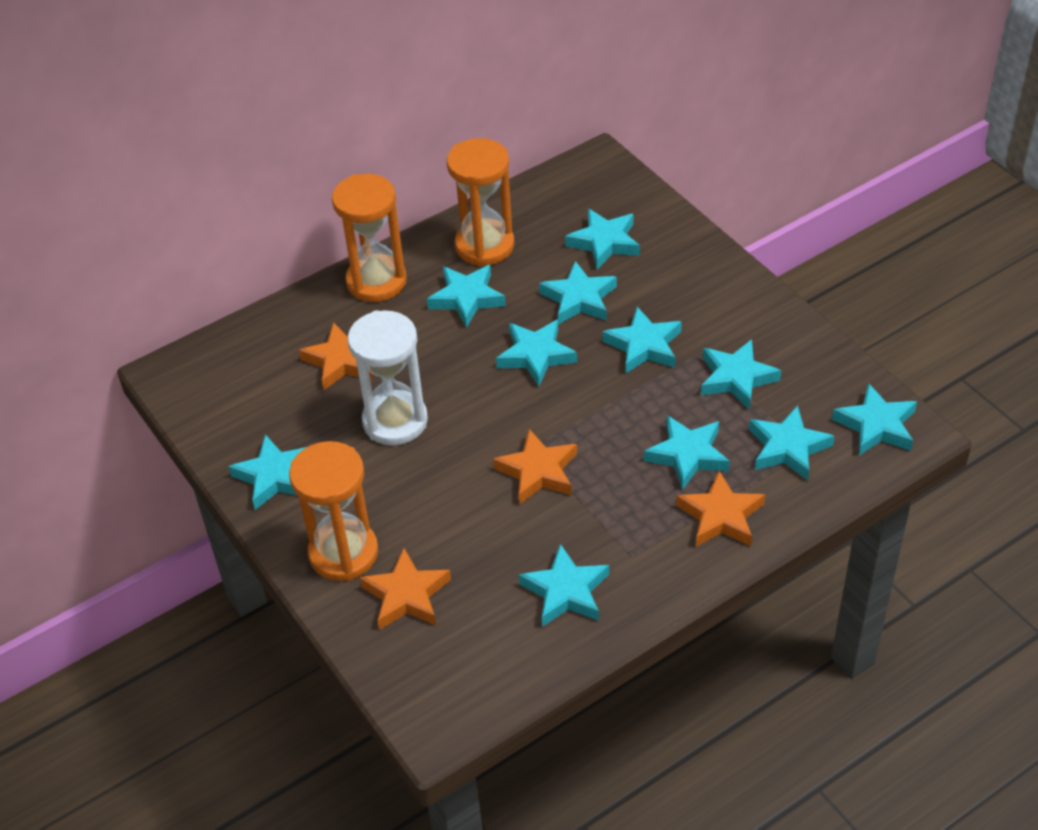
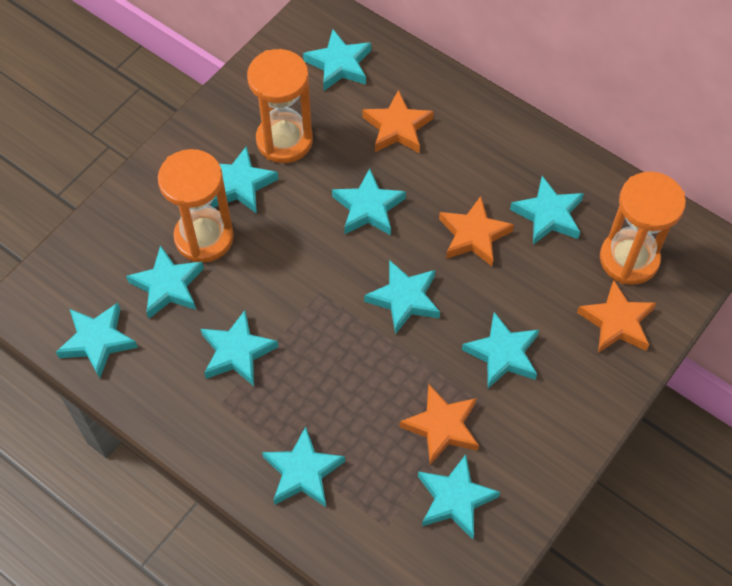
white hourglass: 1 -> 0

